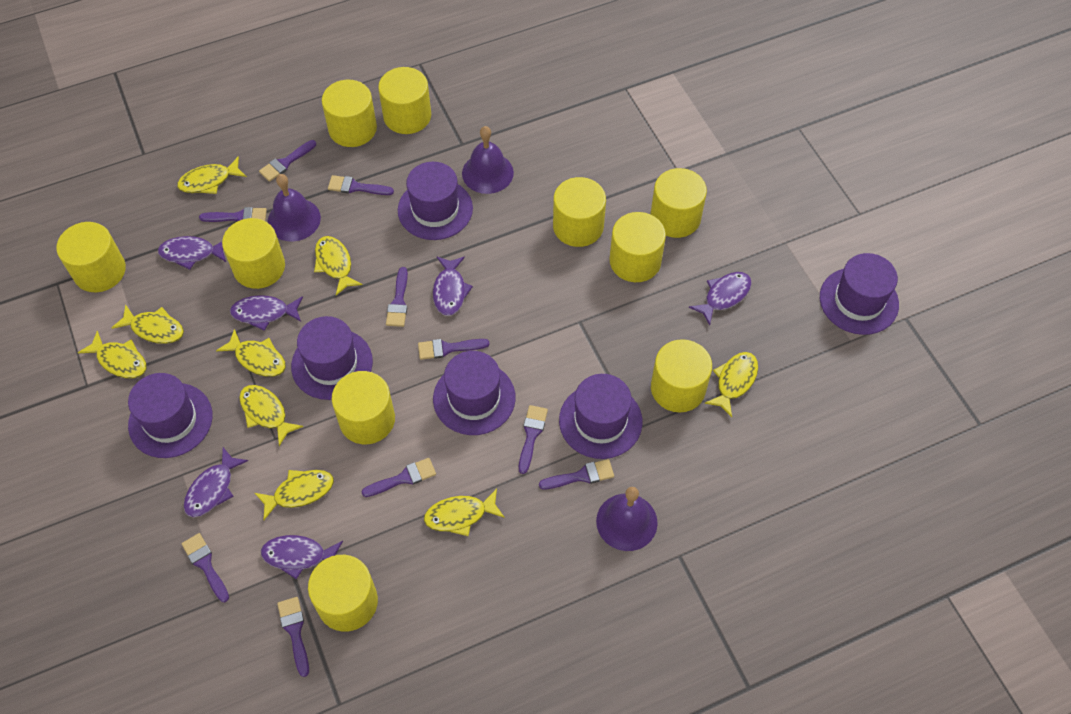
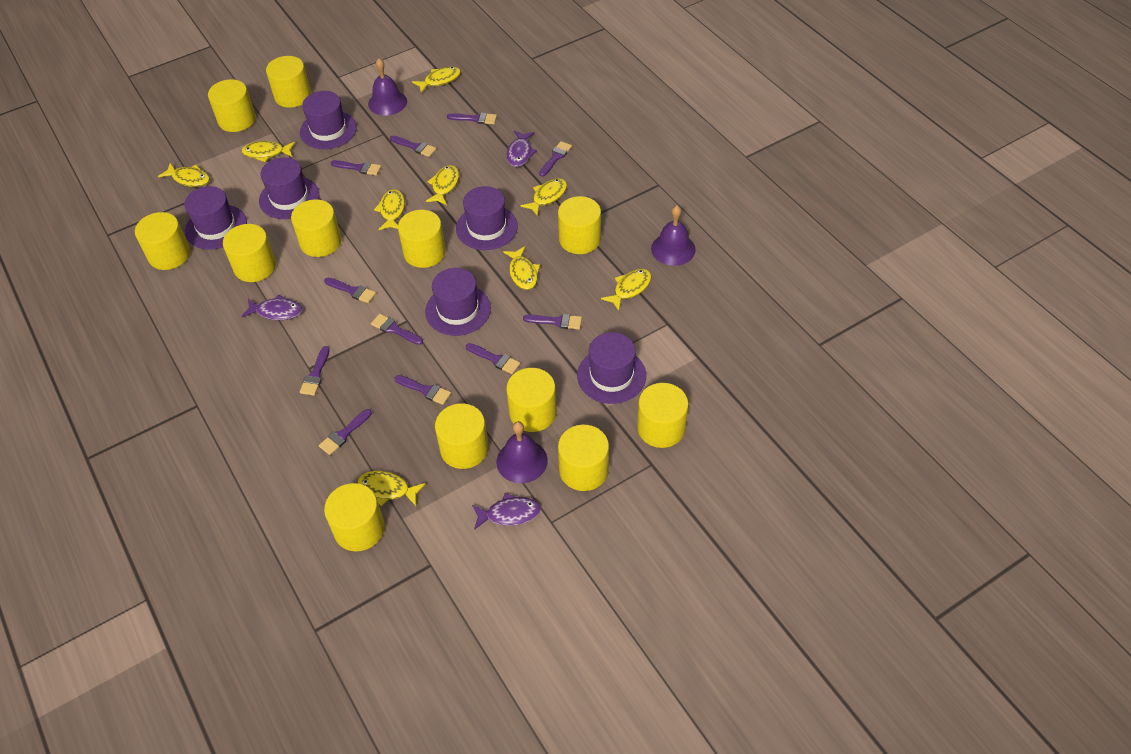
purple brush: 10 -> 11
purple fish: 6 -> 3
yellow cylinder: 10 -> 12

